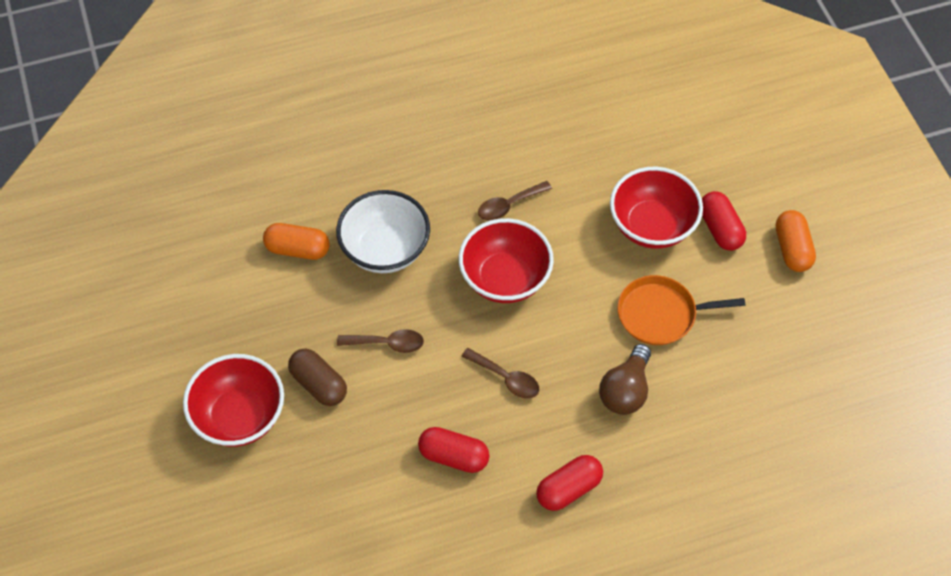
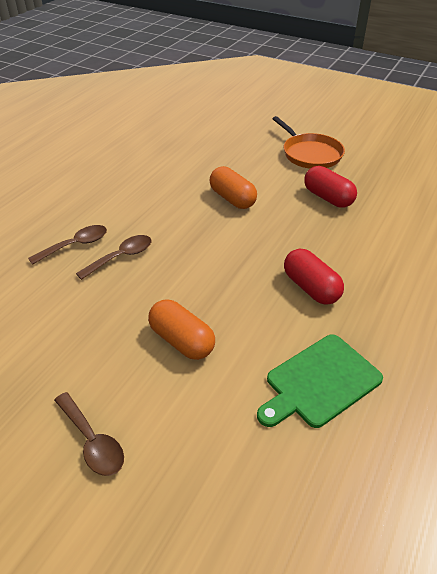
brown capsule: 1 -> 0
brown light bulb: 1 -> 0
green cutting board: 0 -> 1
red bowl: 3 -> 0
red capsule: 3 -> 2
white bowl: 1 -> 0

